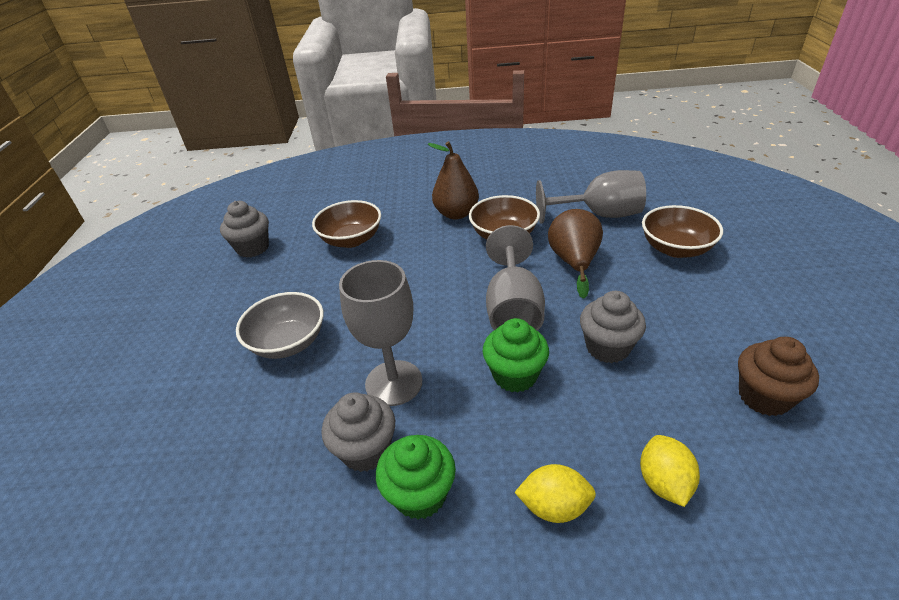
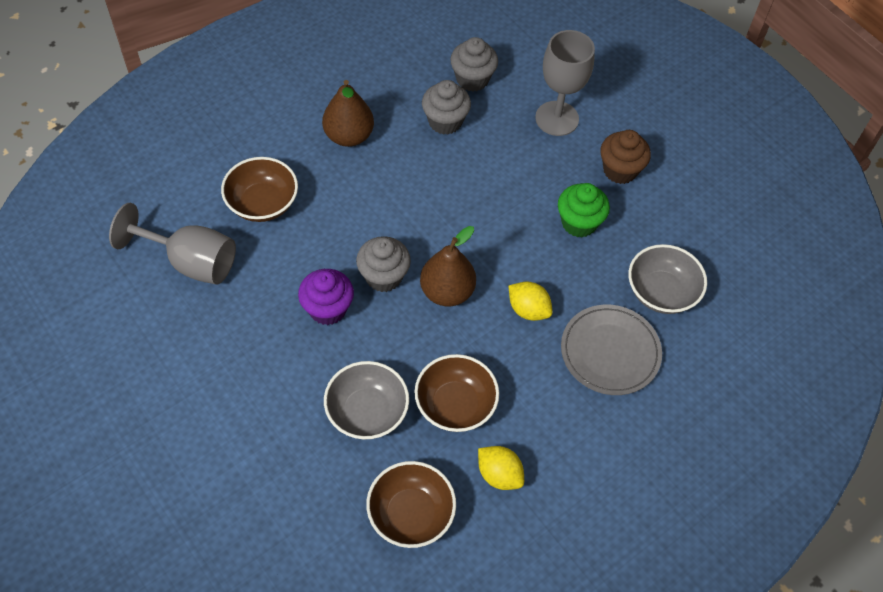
green cupcake: 2 -> 1
grey bowl: 1 -> 2
grey goblet: 3 -> 2
grey plate: 0 -> 1
purple cupcake: 0 -> 1

